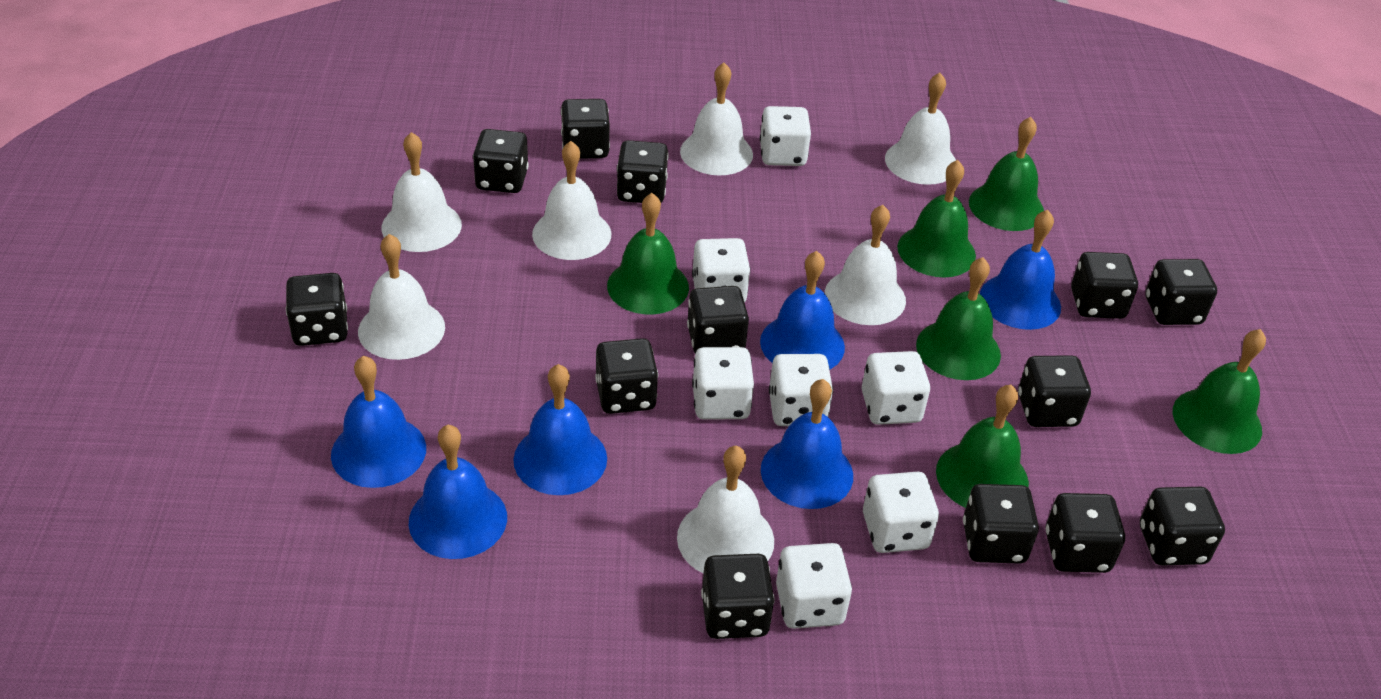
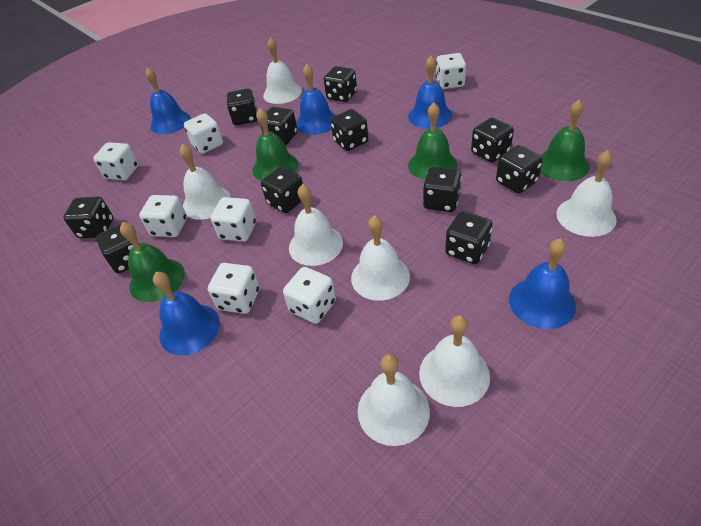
black dice: 13 -> 11
blue bell: 6 -> 5
green bell: 6 -> 4

